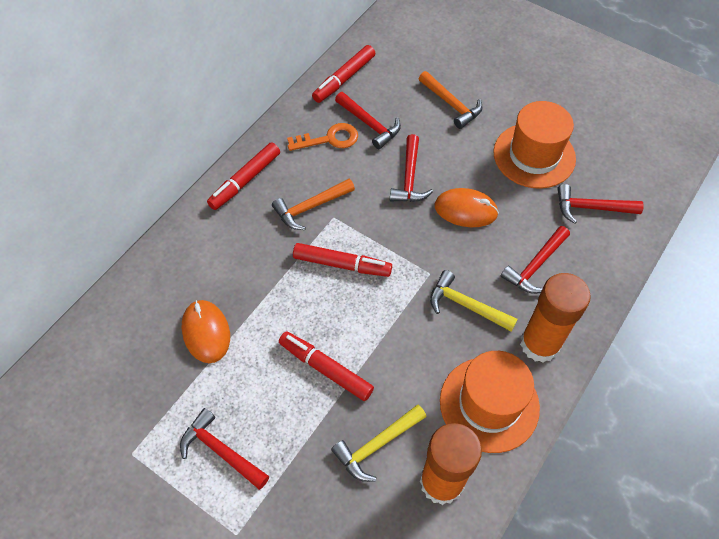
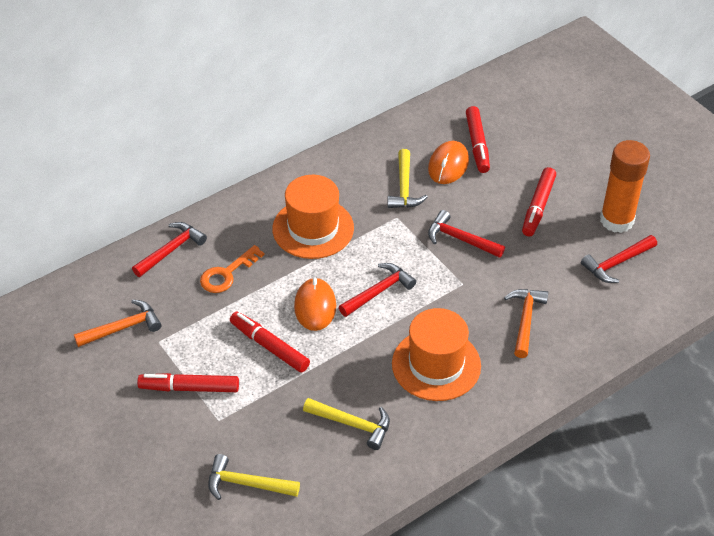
orange glue stick: 2 -> 1
red hammer: 5 -> 4
yellow hammer: 2 -> 3

